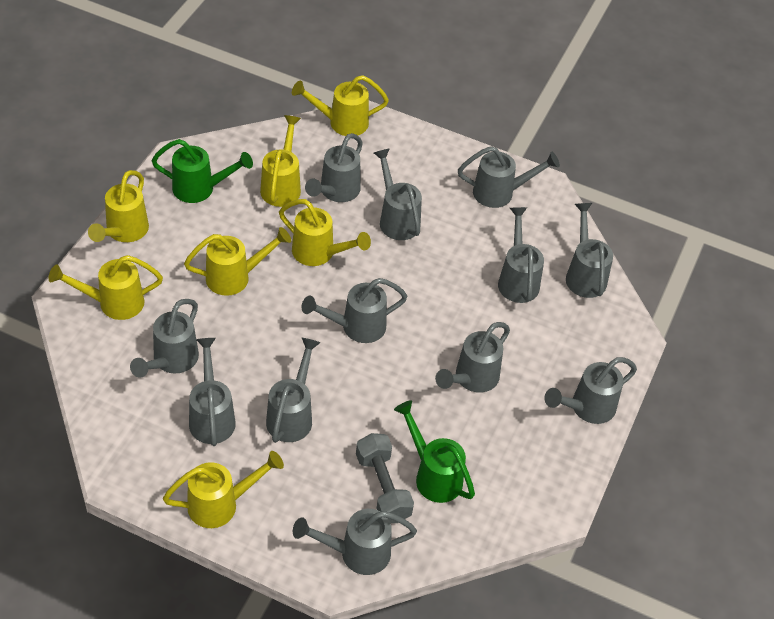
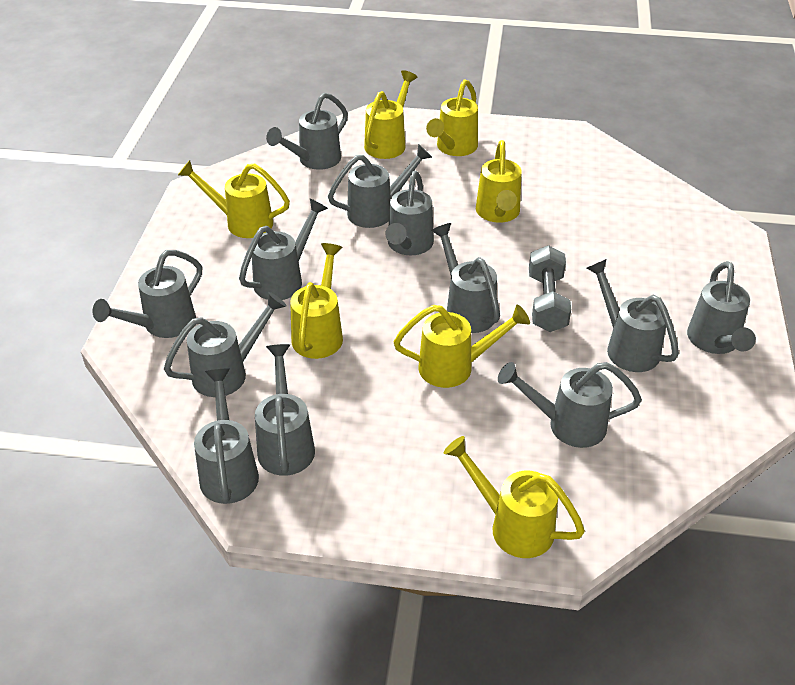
green watering can: 2 -> 0

